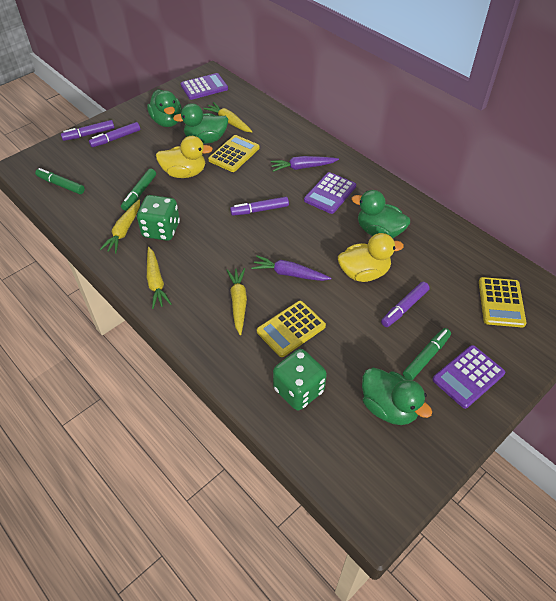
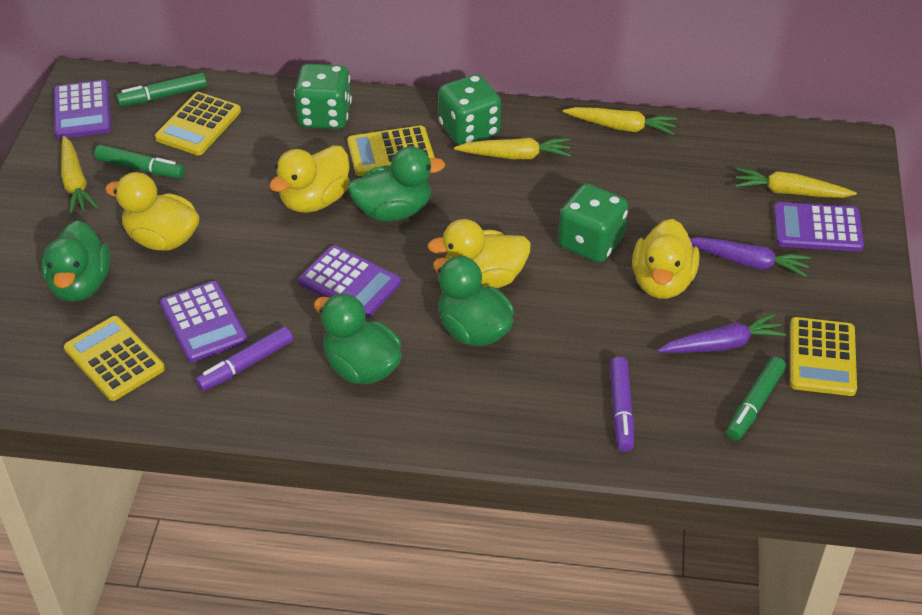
green dice: 2 -> 3
purple calculator: 3 -> 4
purple marker: 4 -> 2
yellow calculator: 3 -> 4
yellow duck: 2 -> 4

